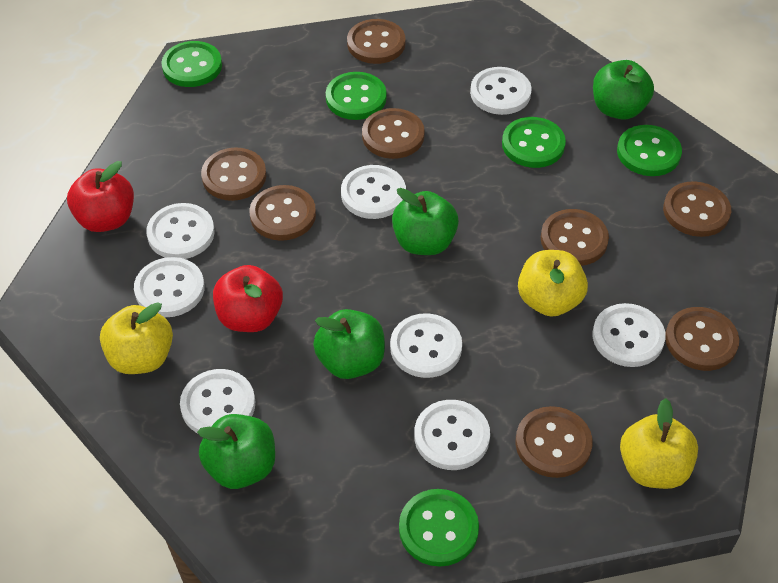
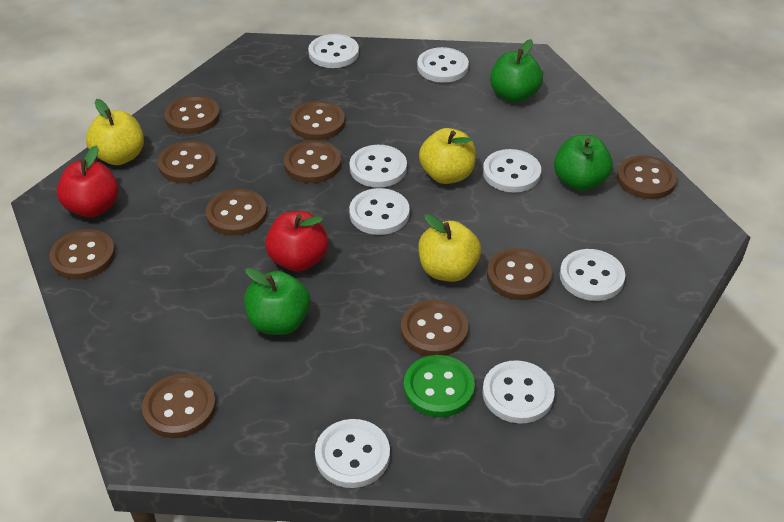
brown button: 8 -> 10
green apple: 4 -> 3
green button: 5 -> 1

